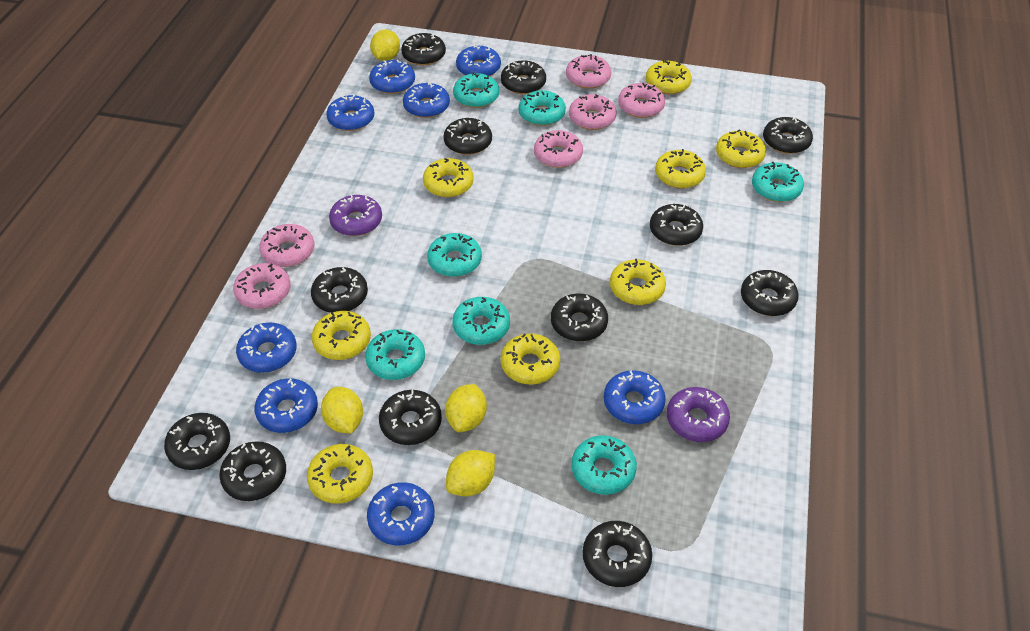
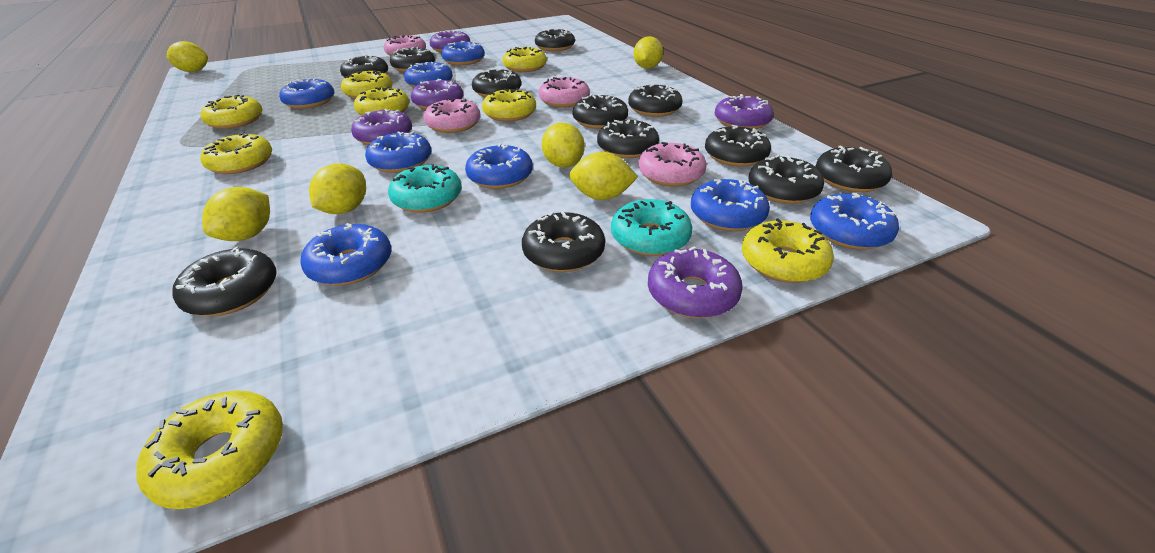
pink donut: 6 -> 4
purple donut: 2 -> 5
turquoise donut: 7 -> 2
yellow lemon: 4 -> 6

